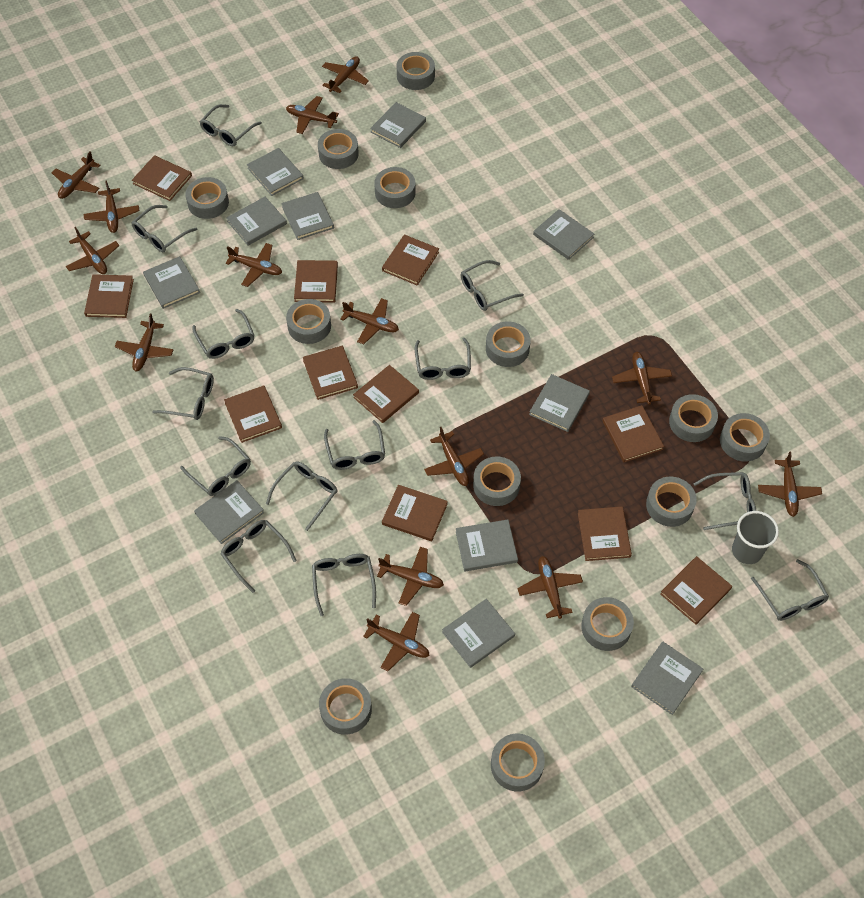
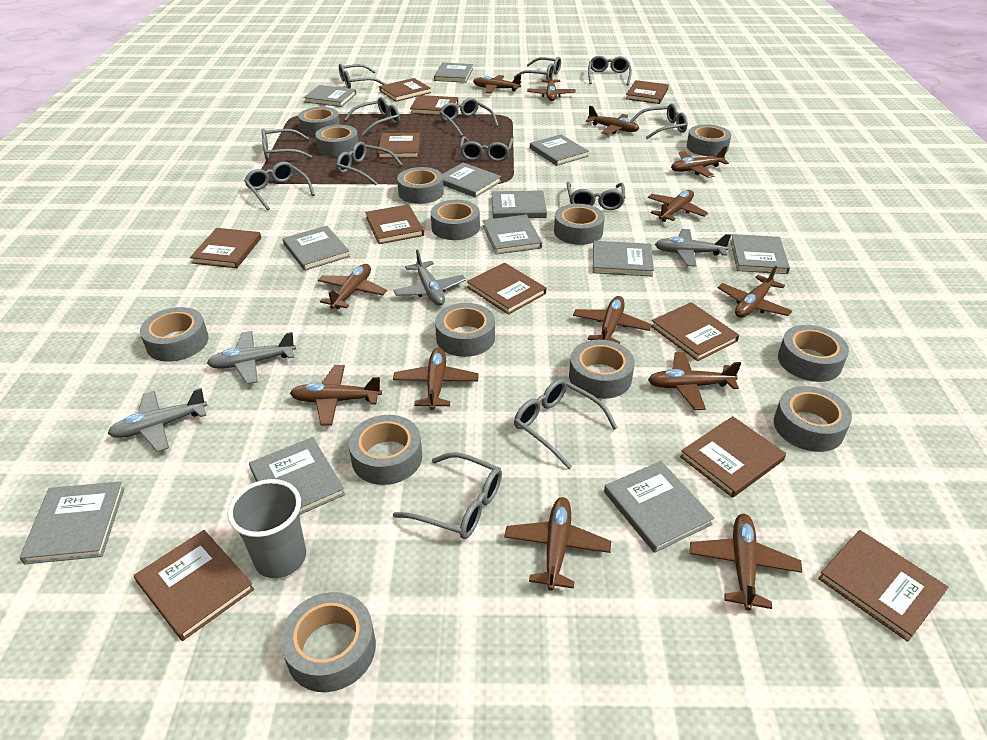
brown plane: 14 -> 13
grey book: 11 -> 12
grey plane: 0 -> 4

